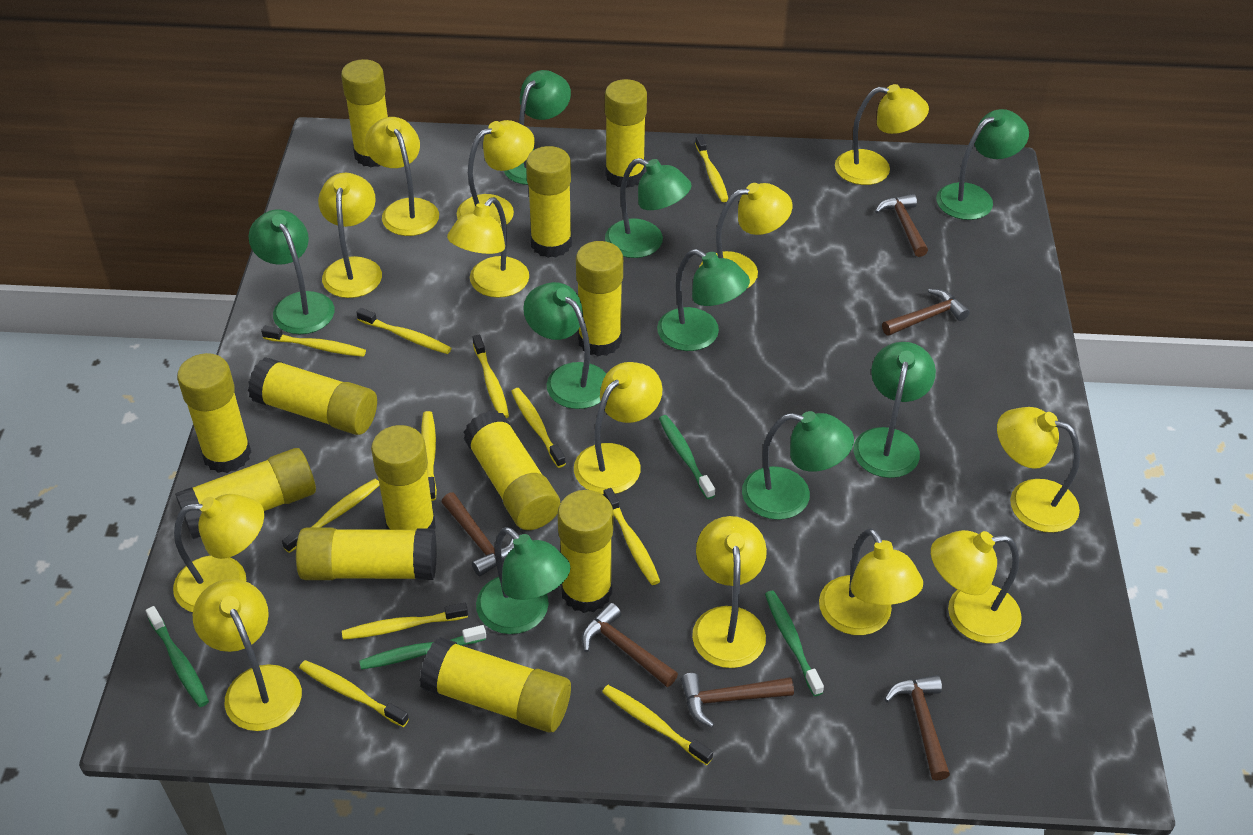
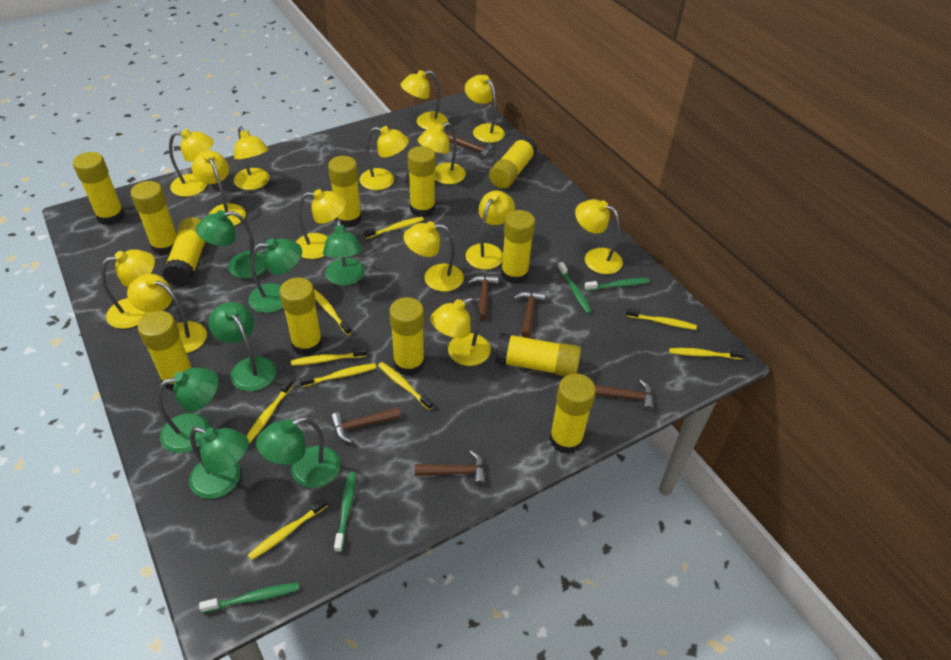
green lamp: 9 -> 7
yellow lamp: 13 -> 14
yellow toothbrush: 11 -> 9

